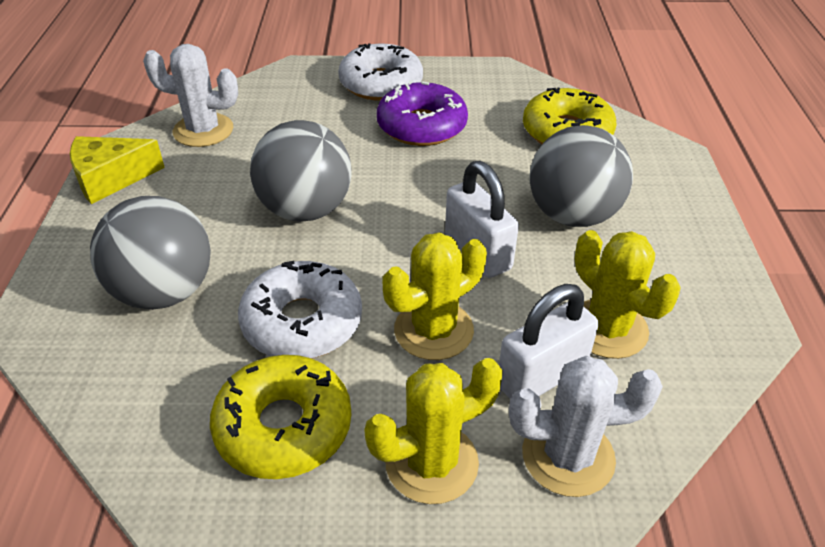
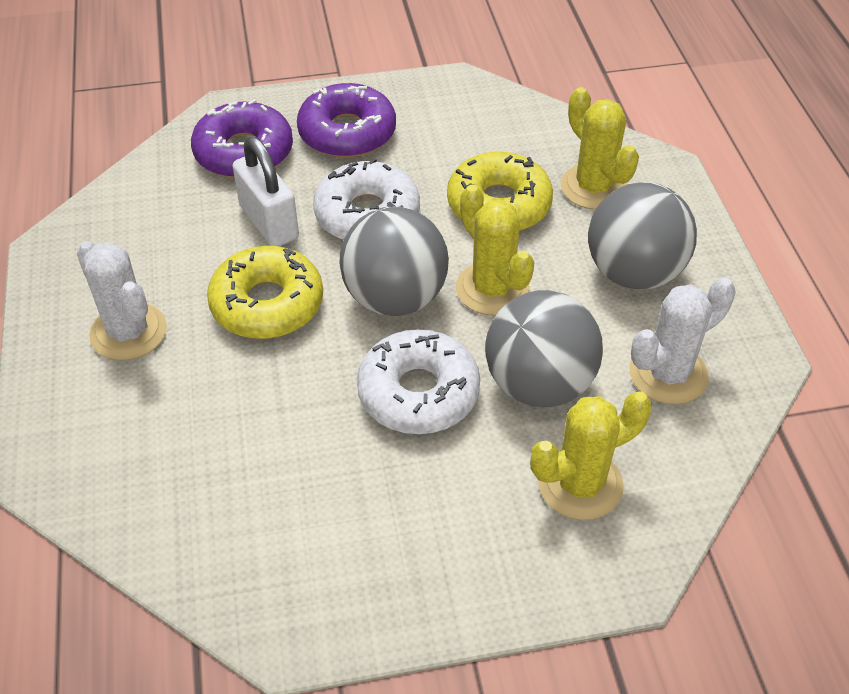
purple donut: 1 -> 2
white padlock: 2 -> 1
yellow cheese: 1 -> 0

